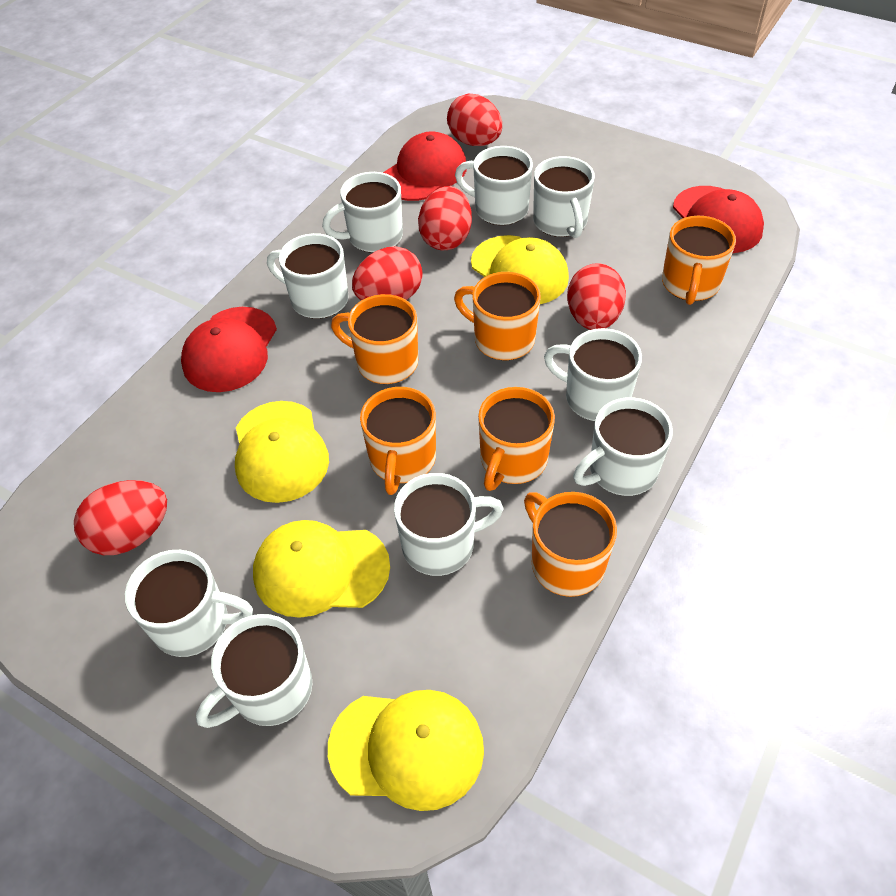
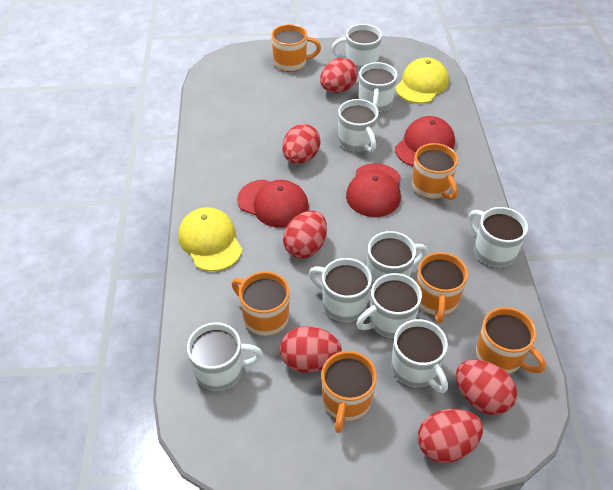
red egg: 5 -> 6
yellow cap: 4 -> 2

